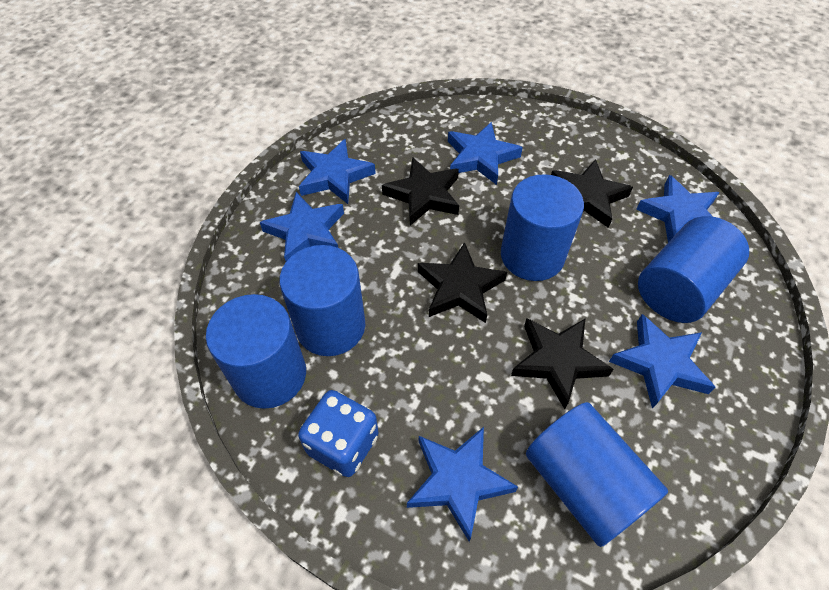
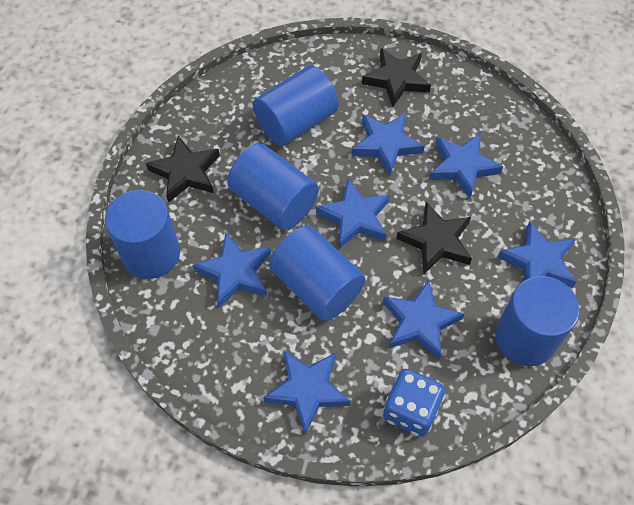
black star: 4 -> 3
blue star: 6 -> 7

